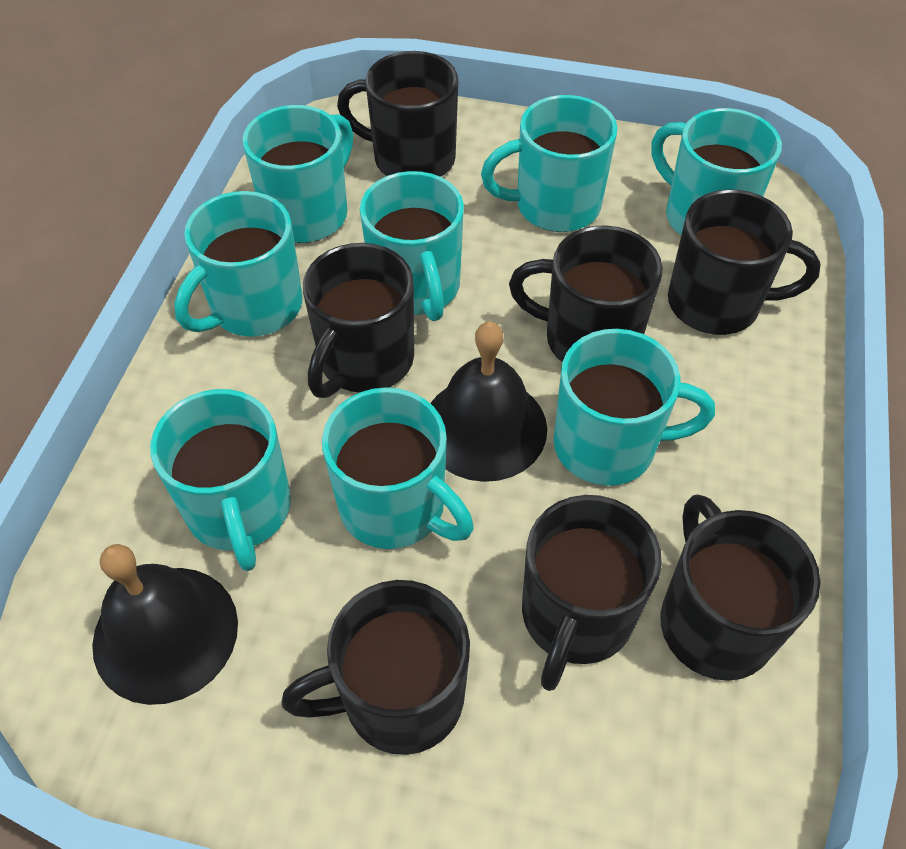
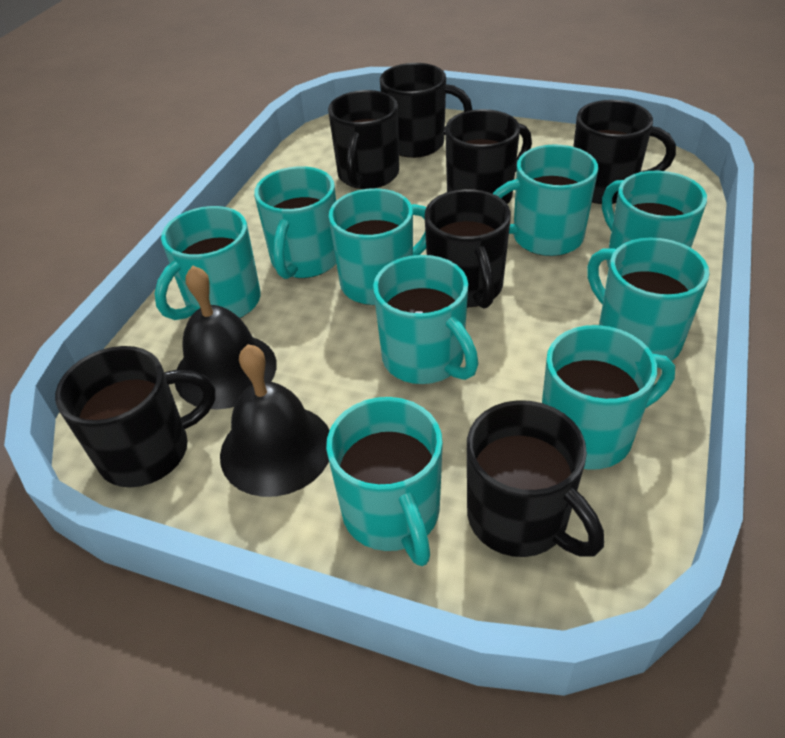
turquoise mug: 8 -> 9

